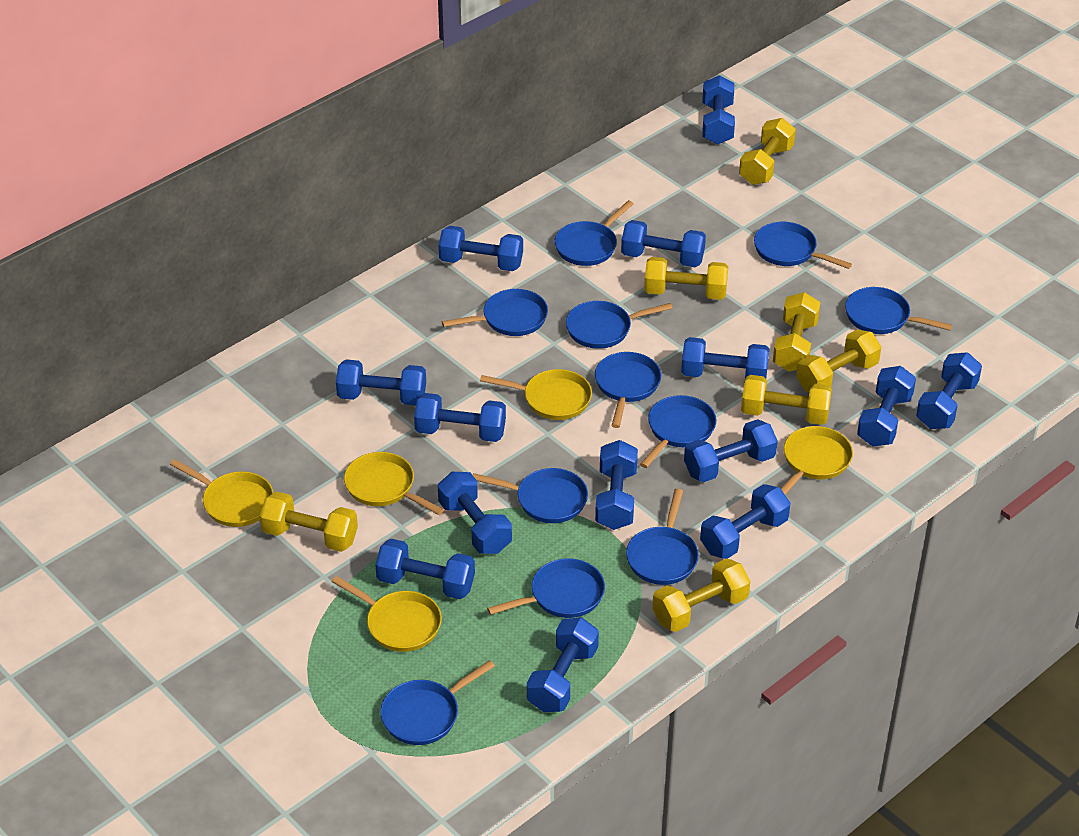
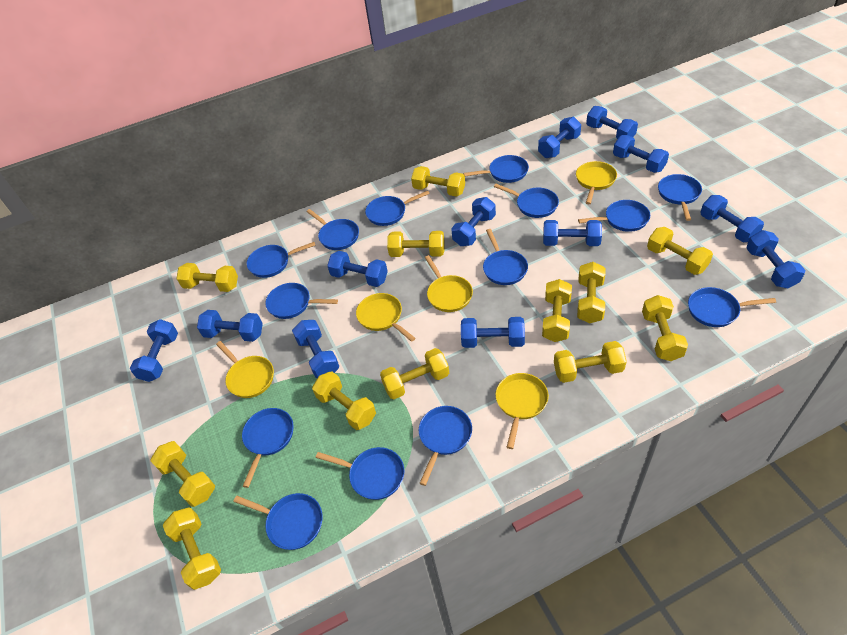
blue dumbbell: 14 -> 12
blue pan: 11 -> 14
yellow dumbbell: 7 -> 12

